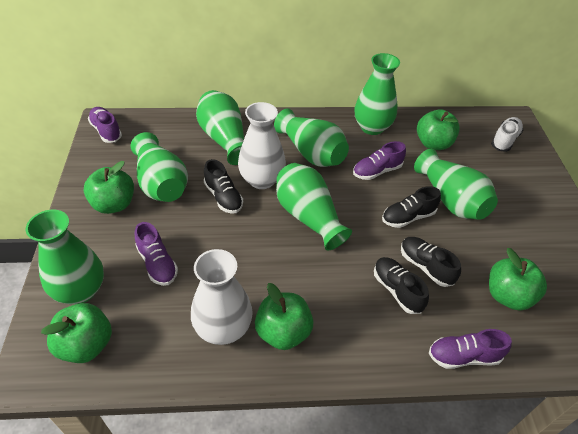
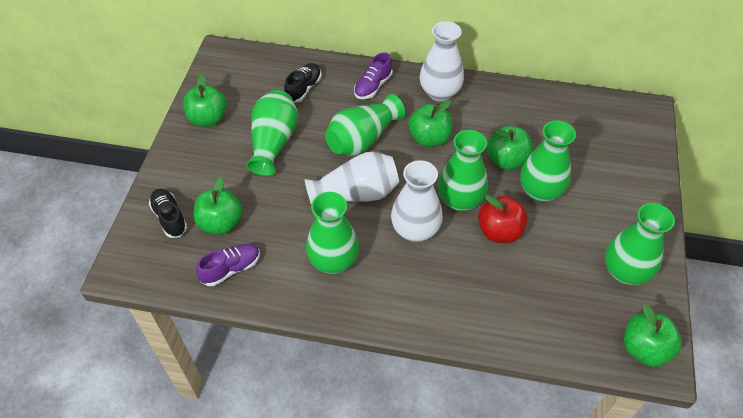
black shoe: 4 -> 2
green vase: 7 -> 6
purple shoe: 4 -> 2
red apple: 0 -> 1
white shoe: 1 -> 0
white vase: 2 -> 3

